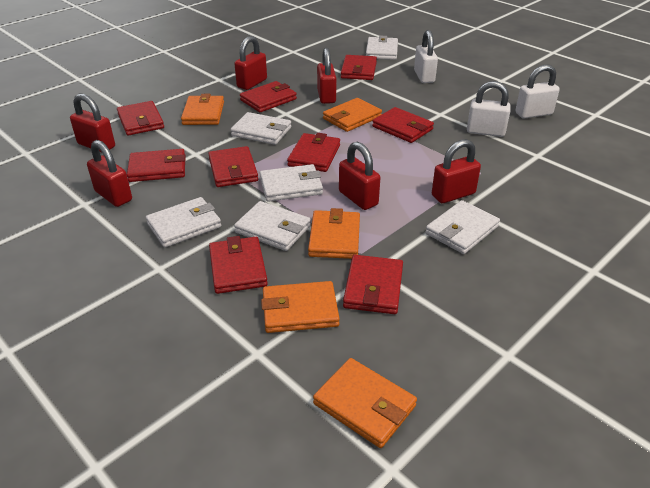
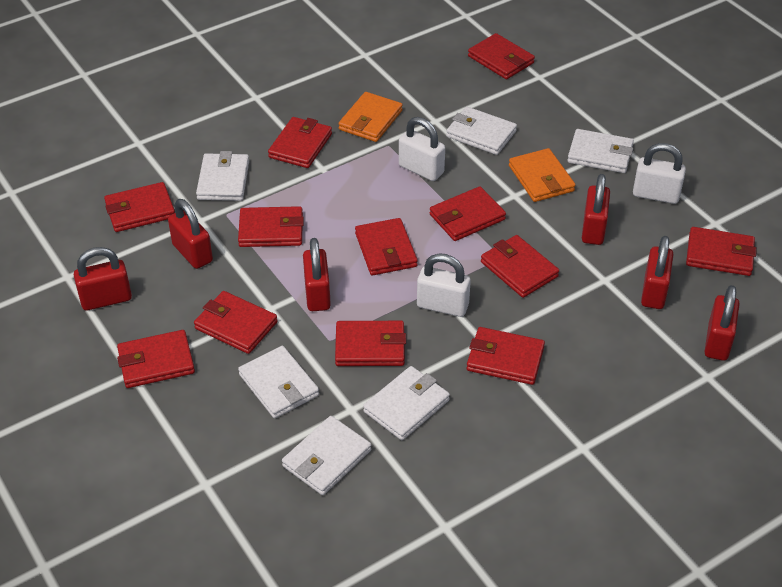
orange wallet: 5 -> 2
red wallet: 9 -> 12

